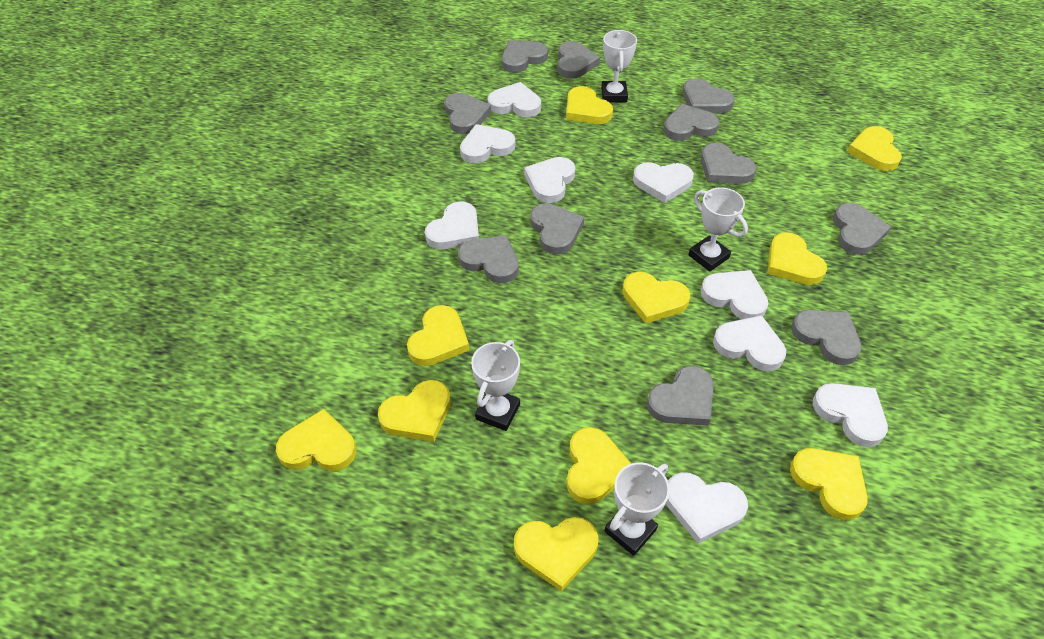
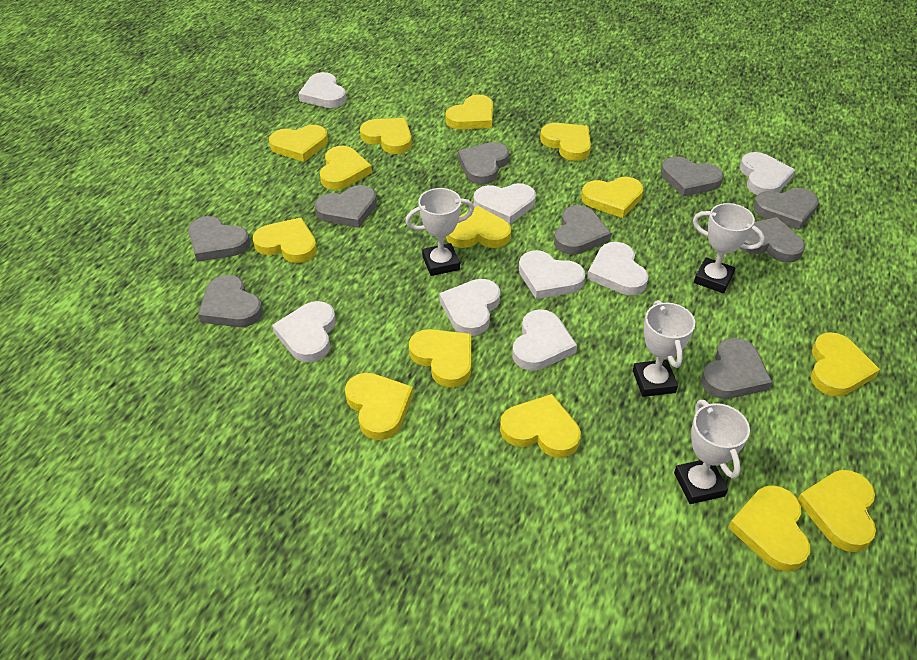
grey heart: 11 -> 9
white heart: 9 -> 8
yellow heart: 10 -> 14

